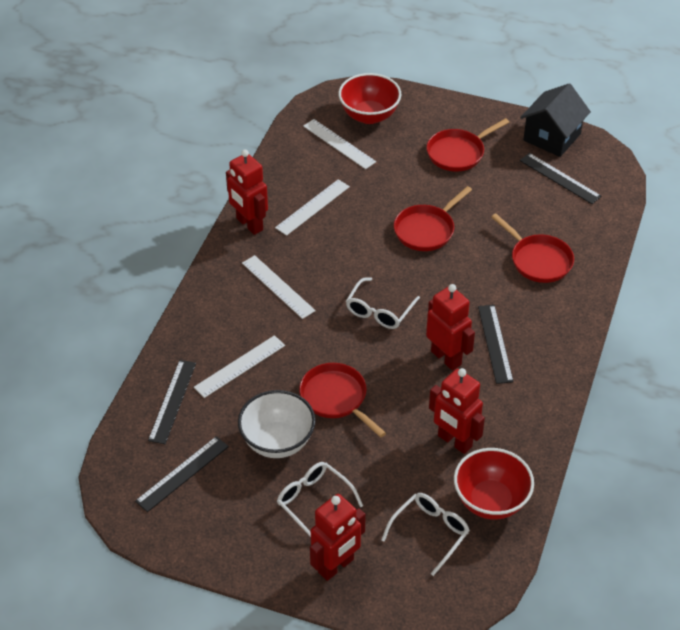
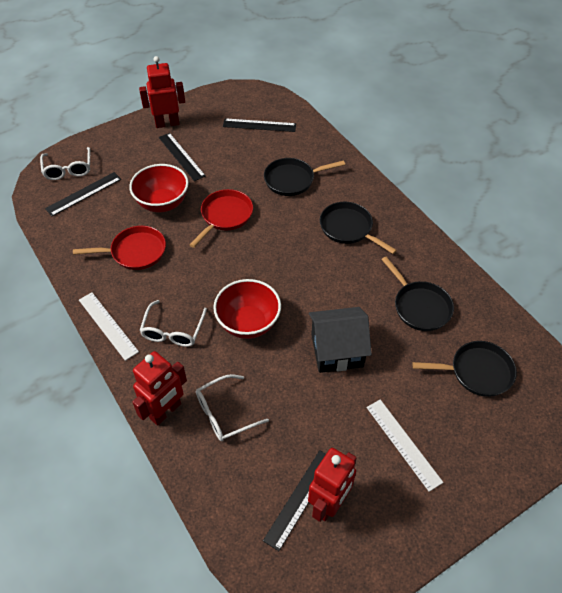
black pan: 0 -> 4
red pan: 4 -> 2
red robot: 4 -> 3
white bowl: 1 -> 0
white ruler: 4 -> 2

